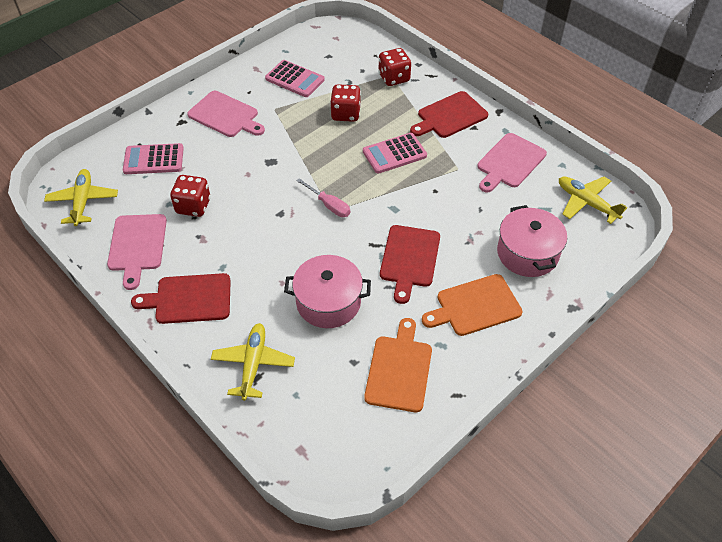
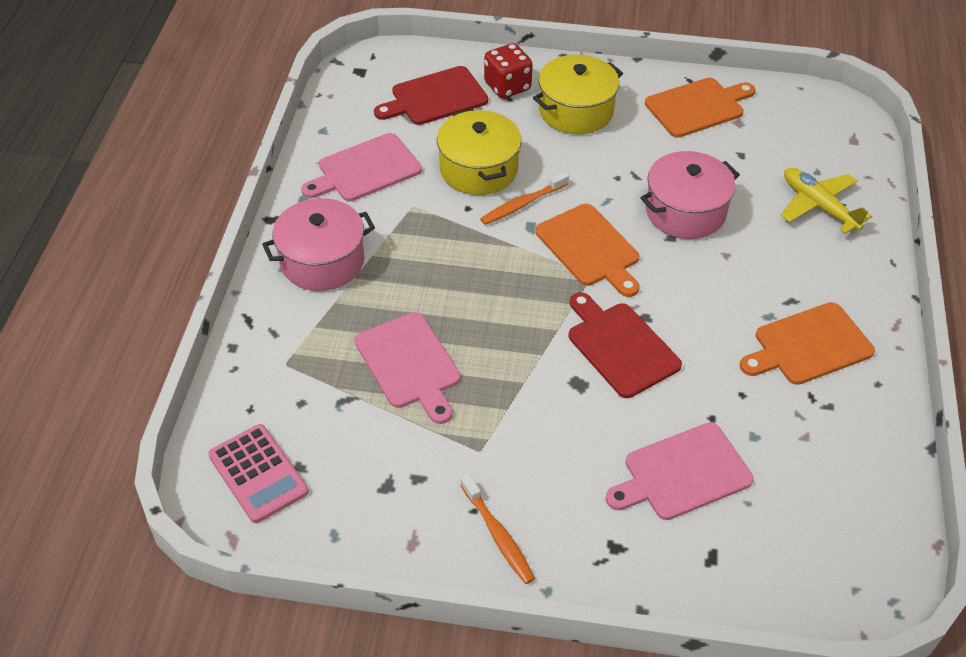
orange cutting board: 2 -> 3
orange toothbrush: 0 -> 2
pink calculator: 3 -> 1
pink screwdriver: 1 -> 0
red cutting board: 3 -> 2
red dice: 3 -> 1
yellow plane: 3 -> 1
yellow pot: 0 -> 2

